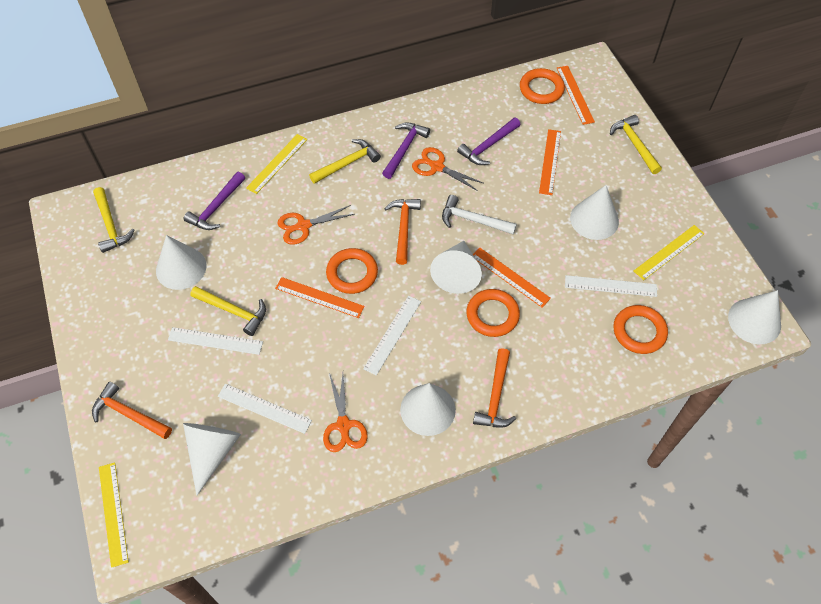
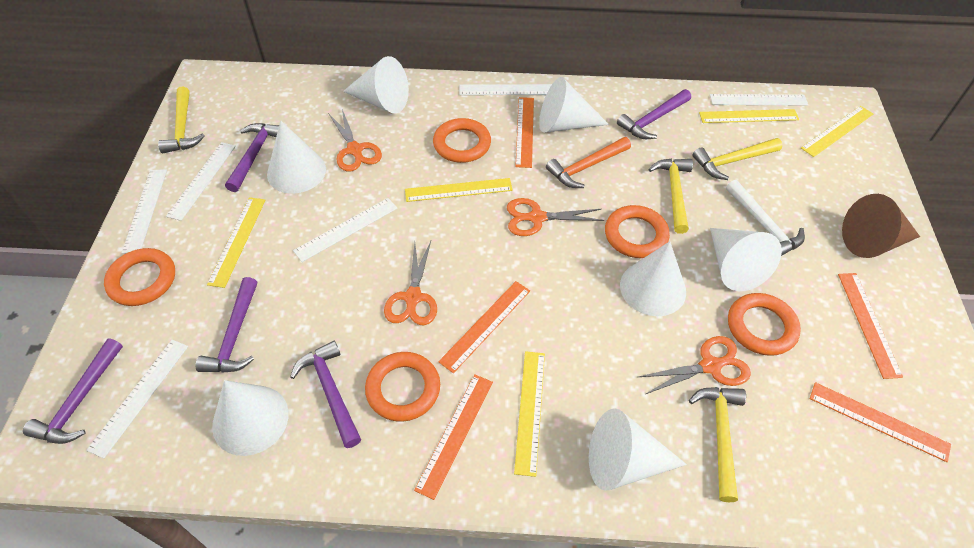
brown cone: 0 -> 1
orange hammer: 3 -> 1
orange ring: 4 -> 5
orange ruler: 4 -> 5
orange scissors: 3 -> 4
purple hammer: 3 -> 5
white cone: 6 -> 7
white ruler: 4 -> 6
yellow ruler: 3 -> 5

